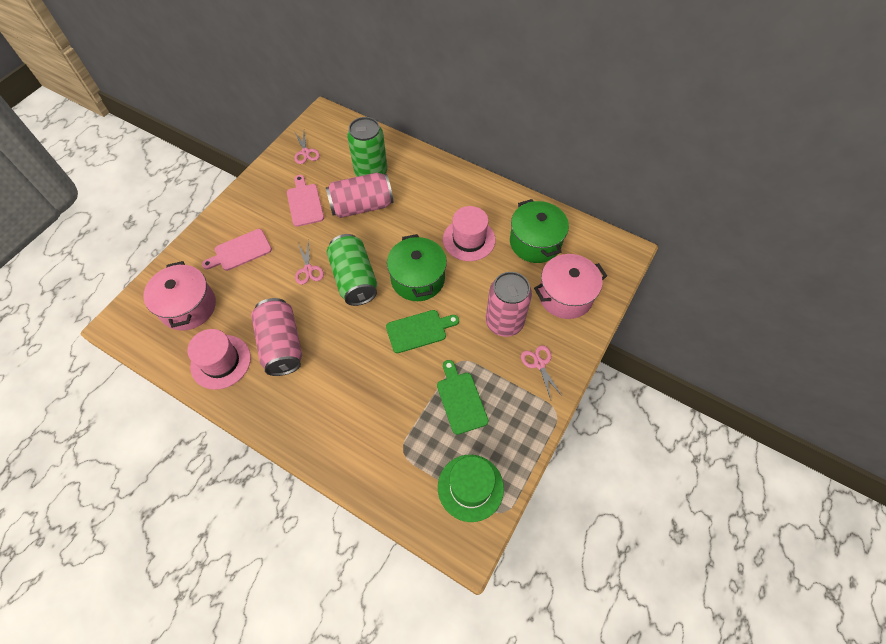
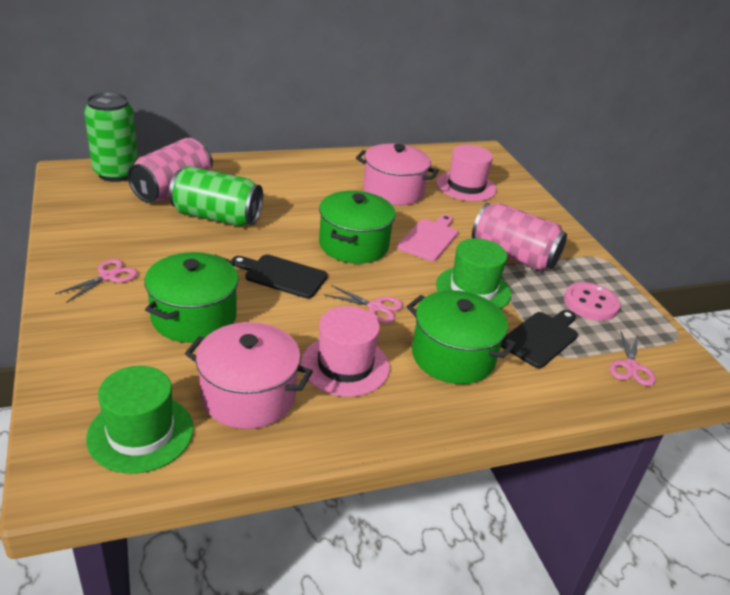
black cutting board: 0 -> 2
green cutting board: 2 -> 0
green hat: 1 -> 2
green pot: 2 -> 3
pink button: 0 -> 1
pink can: 3 -> 2
pink cutting board: 2 -> 1

